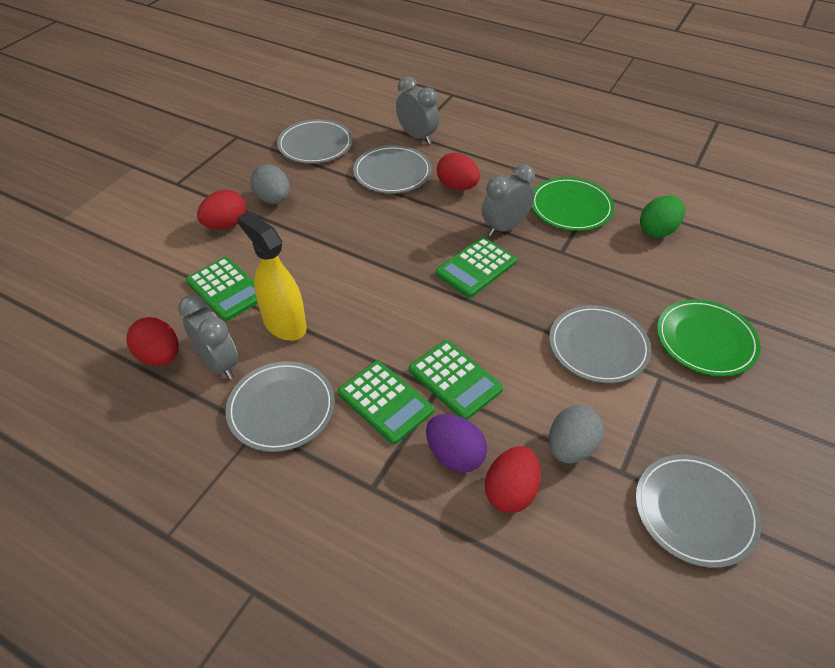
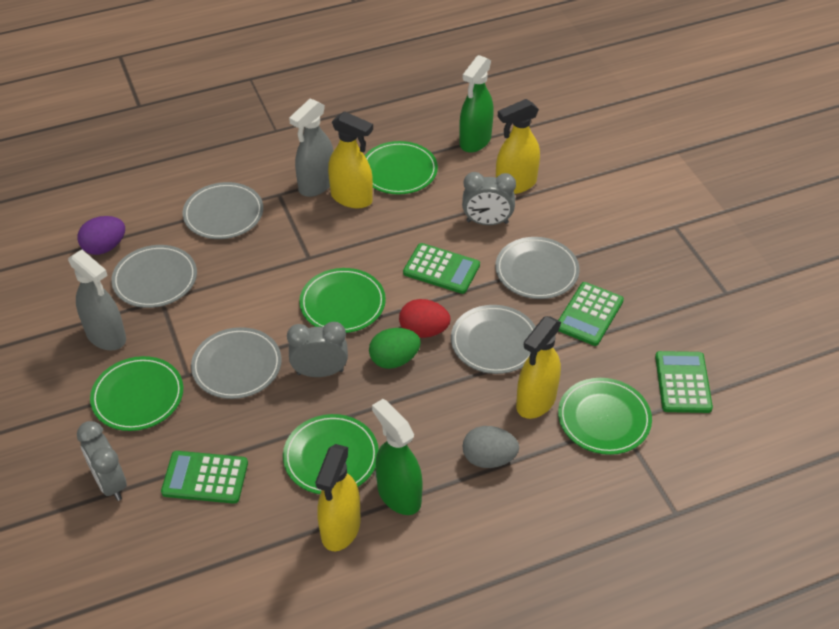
green plate: 2 -> 5
green spray bottle: 0 -> 2
grey egg: 2 -> 1
grey spray bottle: 0 -> 2
red egg: 4 -> 1
yellow spray bottle: 1 -> 4

